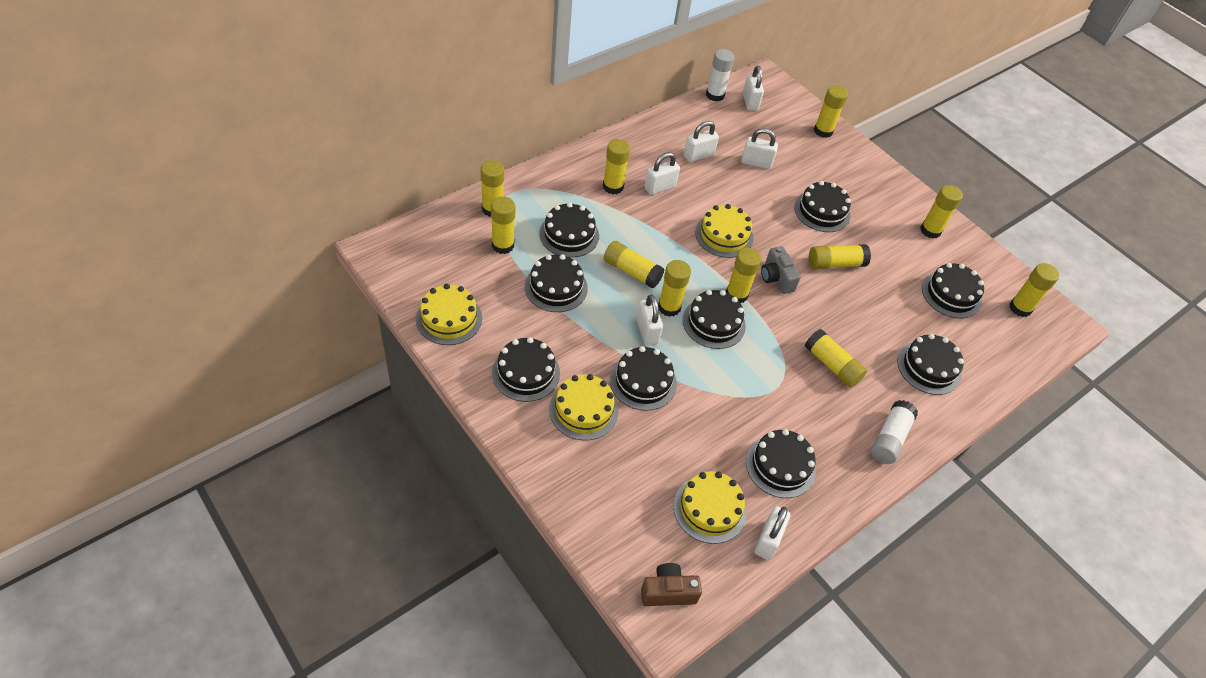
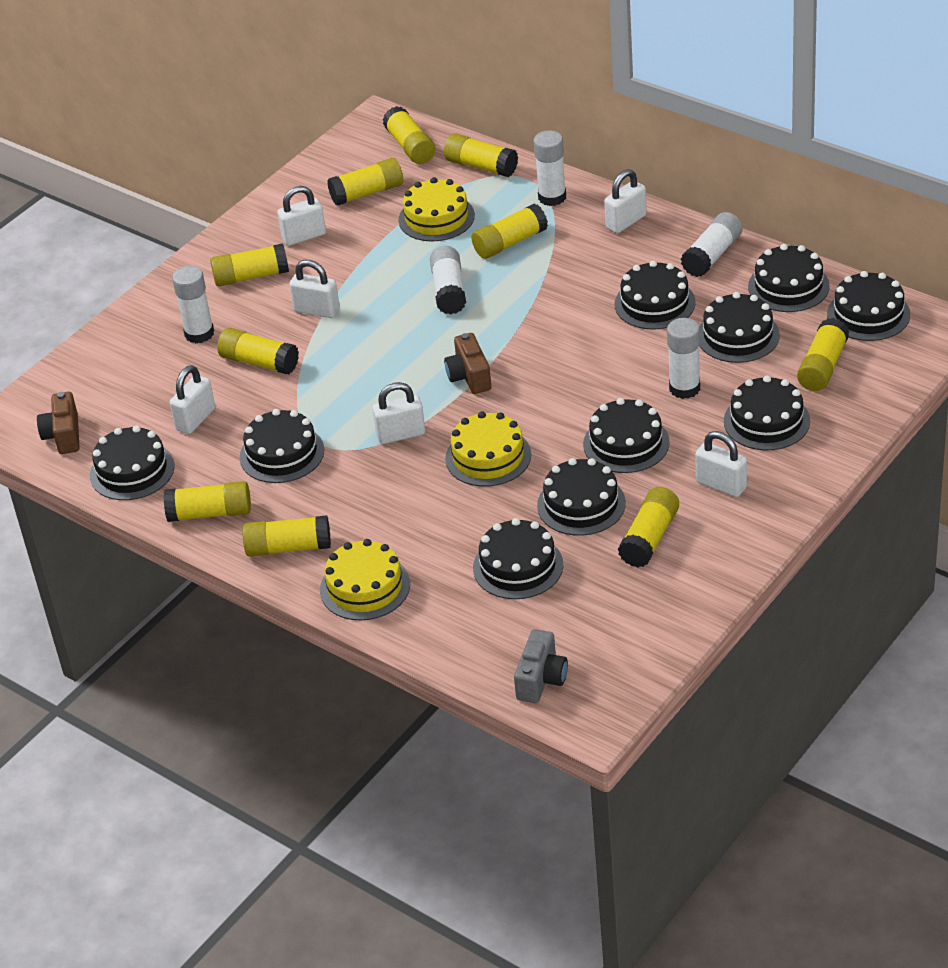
black cake: 9 -> 10
brown camera: 1 -> 2
white glue stick: 2 -> 5
yellow cake: 4 -> 3
yellow glue stick: 11 -> 10

